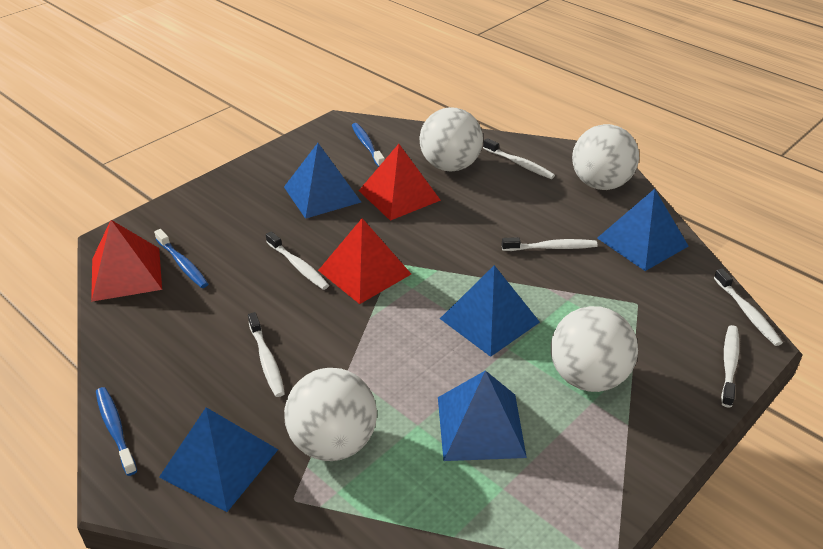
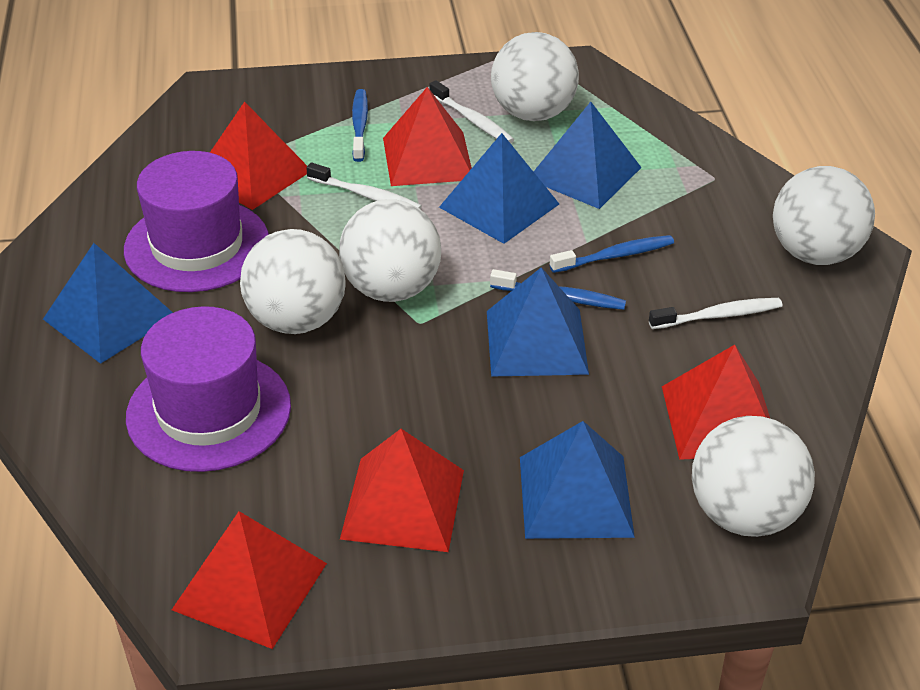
purple hat: 0 -> 2
red pyramid: 3 -> 5
white ball: 4 -> 5
white toothbrush: 6 -> 3

